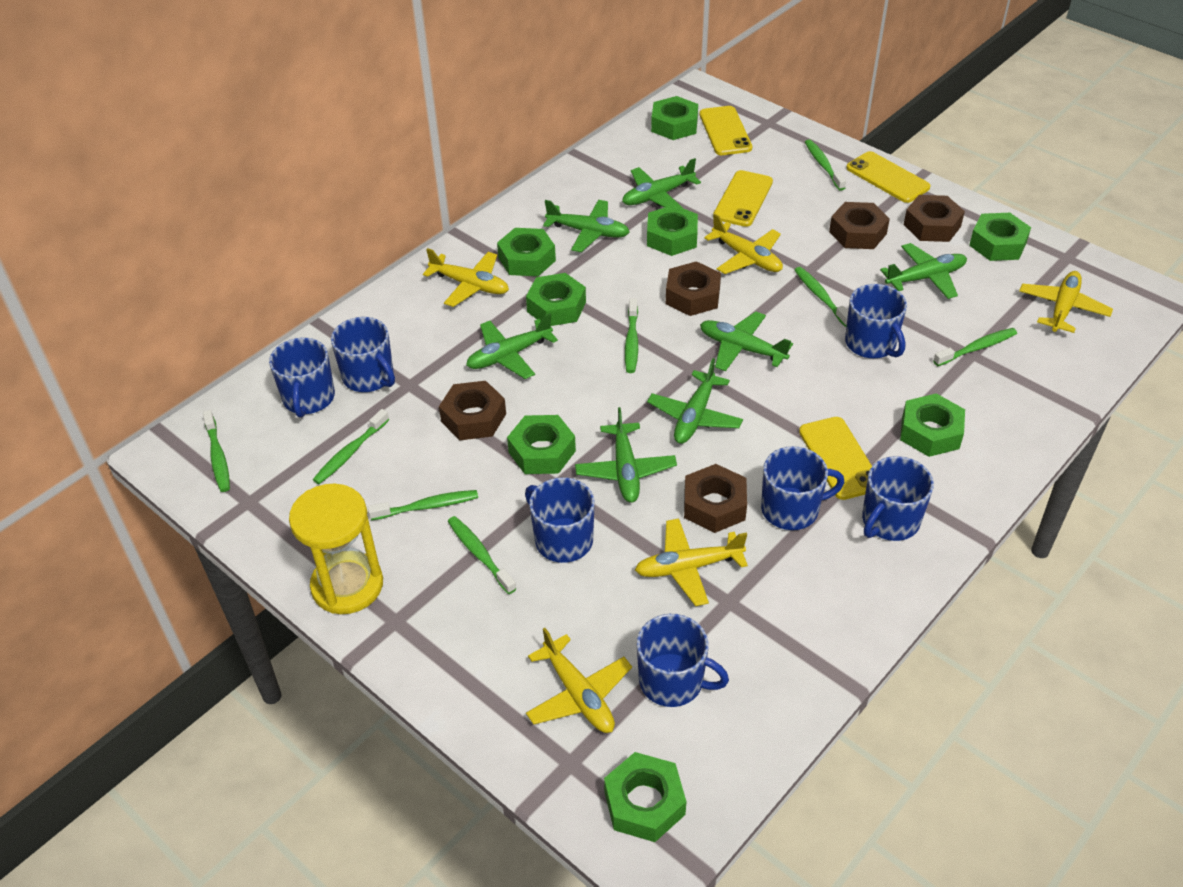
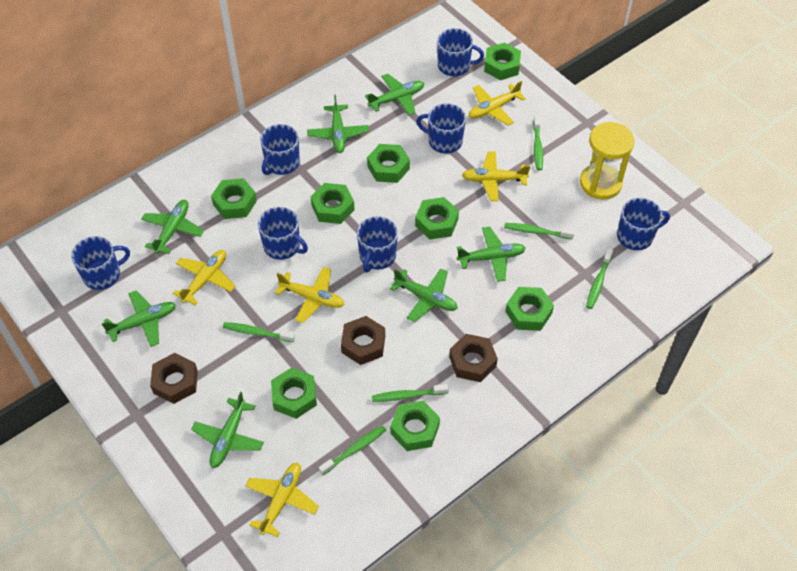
brown nut: 5 -> 3
green toothbrush: 8 -> 6
yellow phone: 4 -> 0

